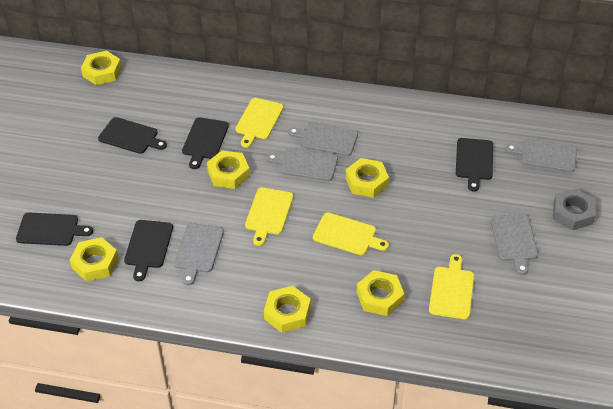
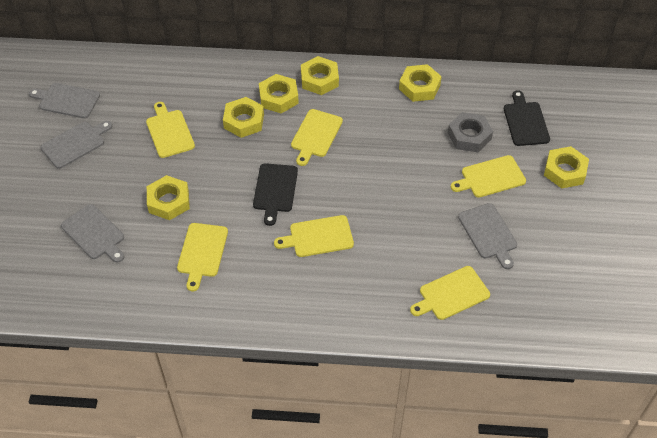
black cutting board: 5 -> 2
grey cutting board: 5 -> 4
yellow cutting board: 4 -> 6

